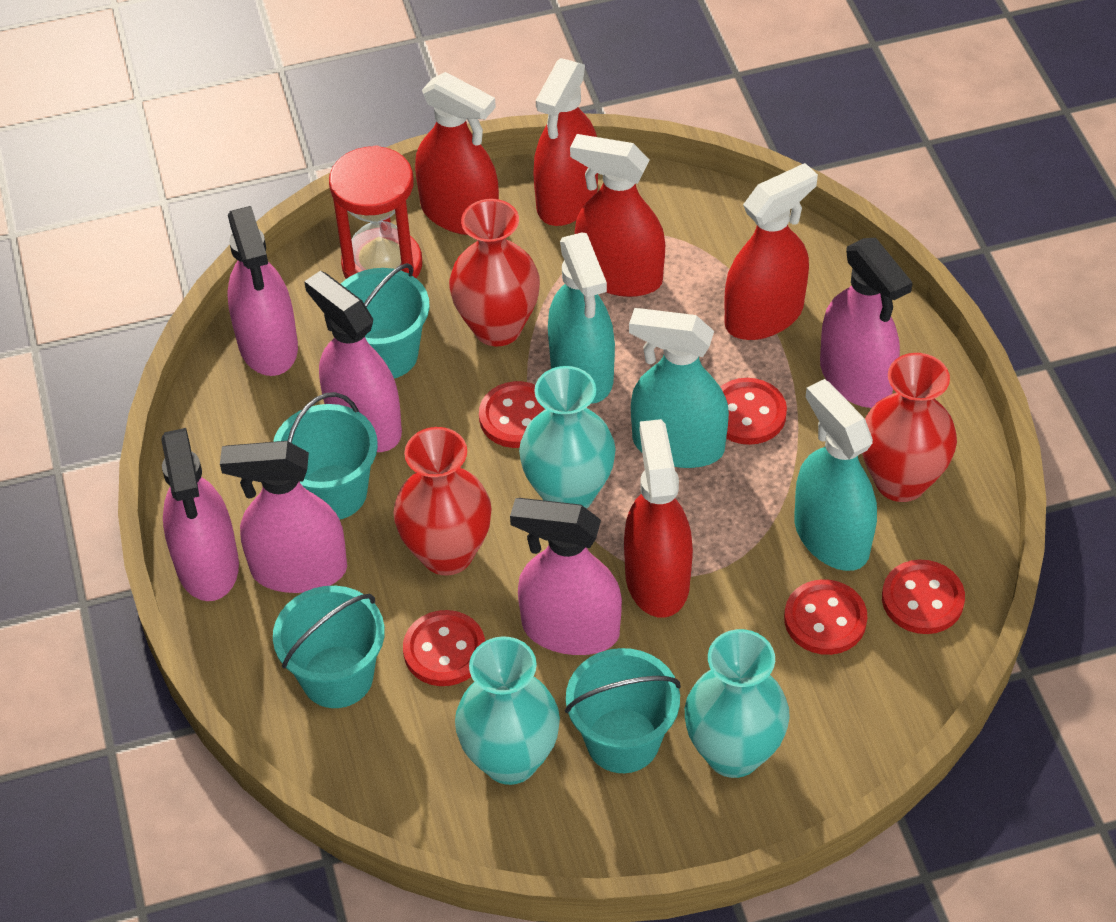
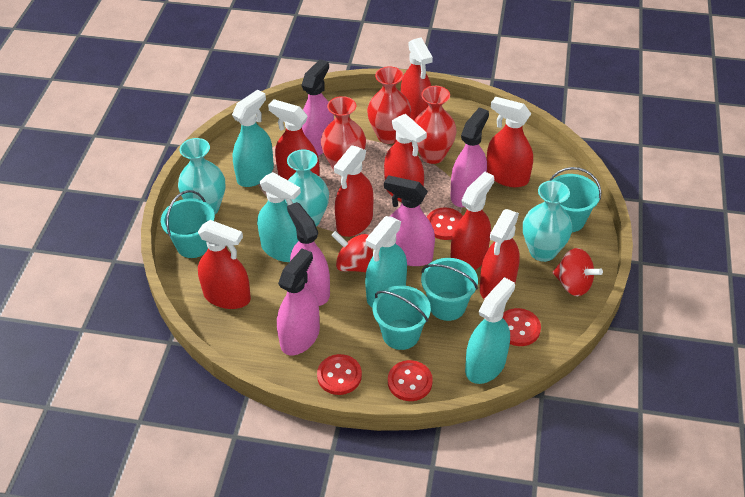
pink spray bottle: 6 -> 5
red button: 5 -> 4
red hourglass: 1 -> 0
red spinning top: 0 -> 2
red spray bottle: 5 -> 8
turquoise spray bottle: 3 -> 4

